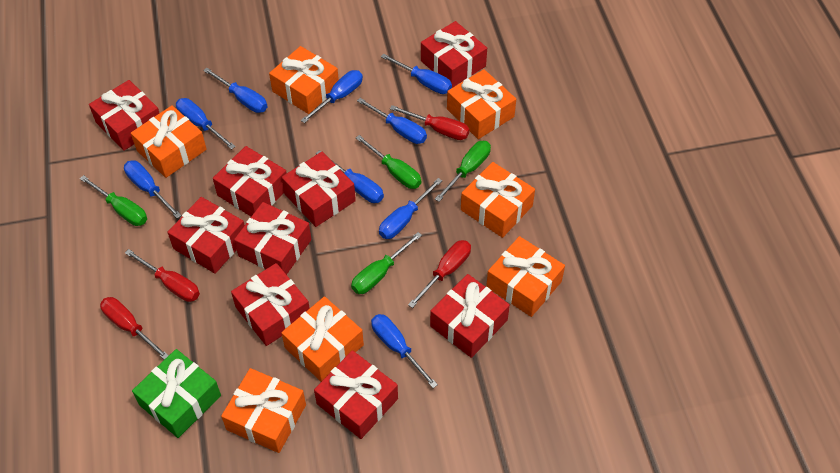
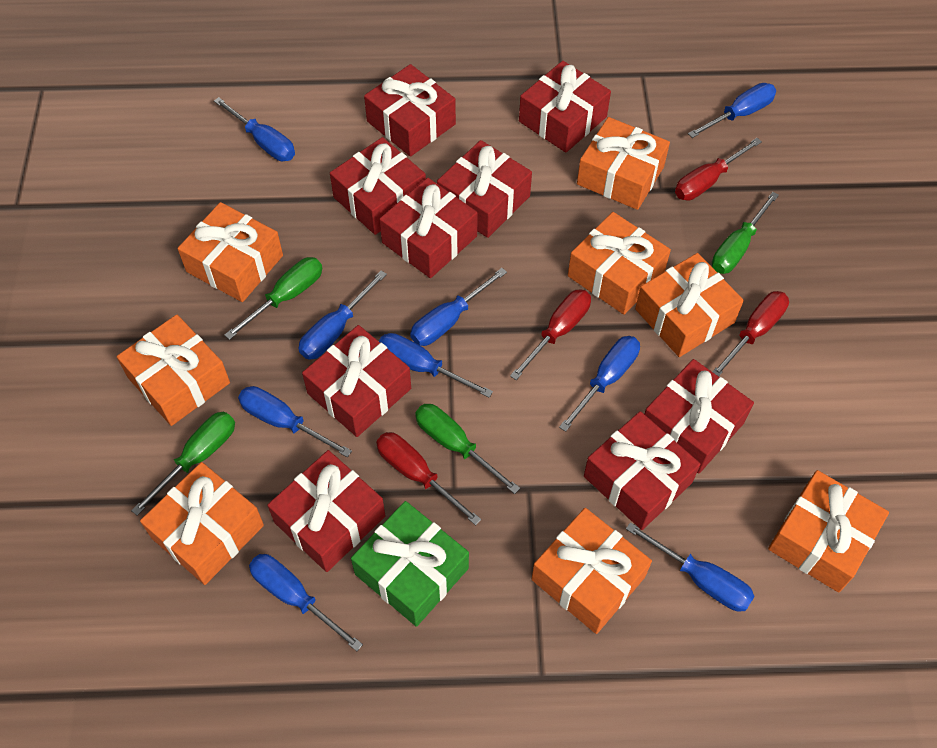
orange gift: 7 -> 8

